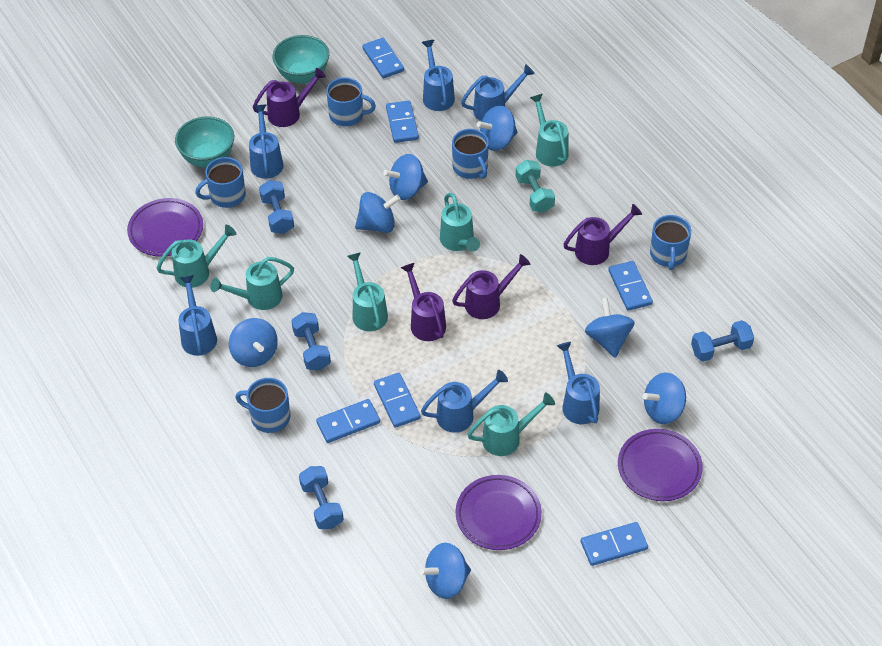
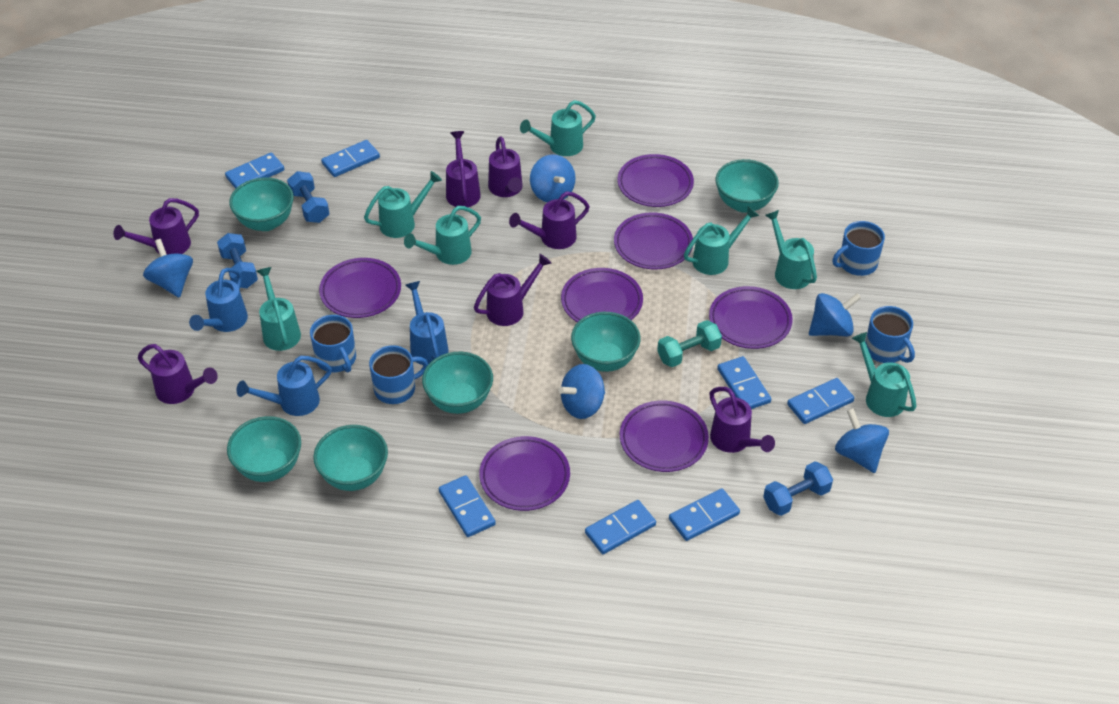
blue domino: 6 -> 7
blue dumbbell: 4 -> 3
blue mug: 5 -> 4
blue spinning top: 7 -> 5
blue watering can: 6 -> 3
purple plate: 3 -> 7
purple watering can: 4 -> 7
turquoise bowl: 2 -> 6
turquoise watering can: 6 -> 7

